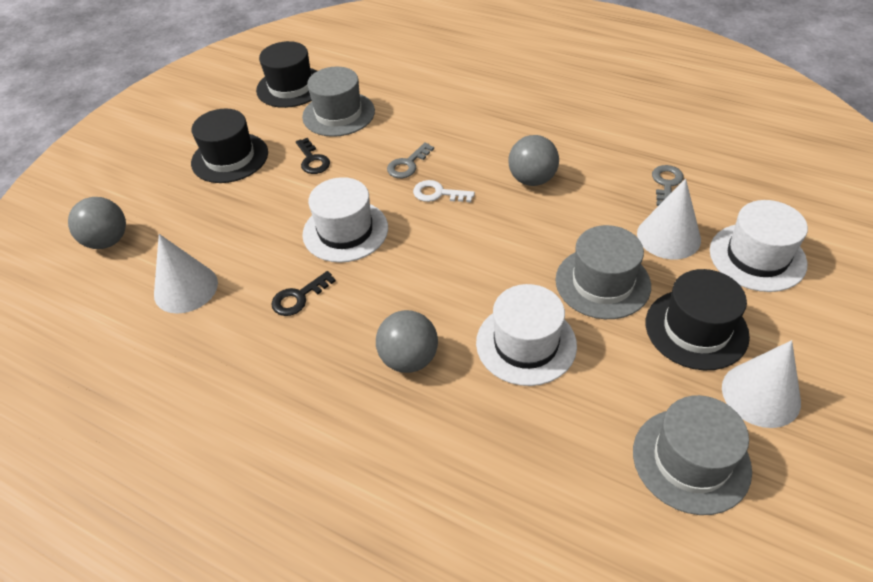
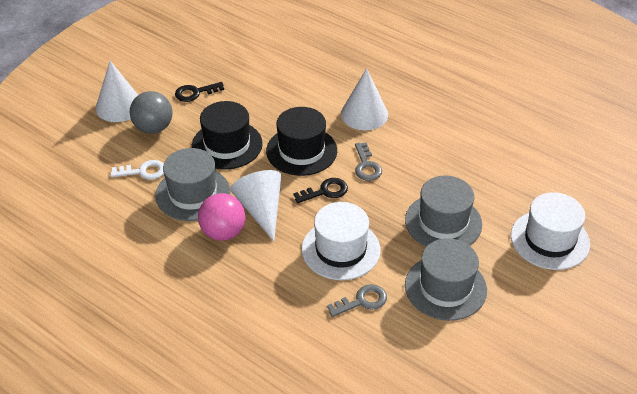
black hat: 3 -> 2
grey ball: 3 -> 1
pink ball: 0 -> 1
white hat: 3 -> 2

